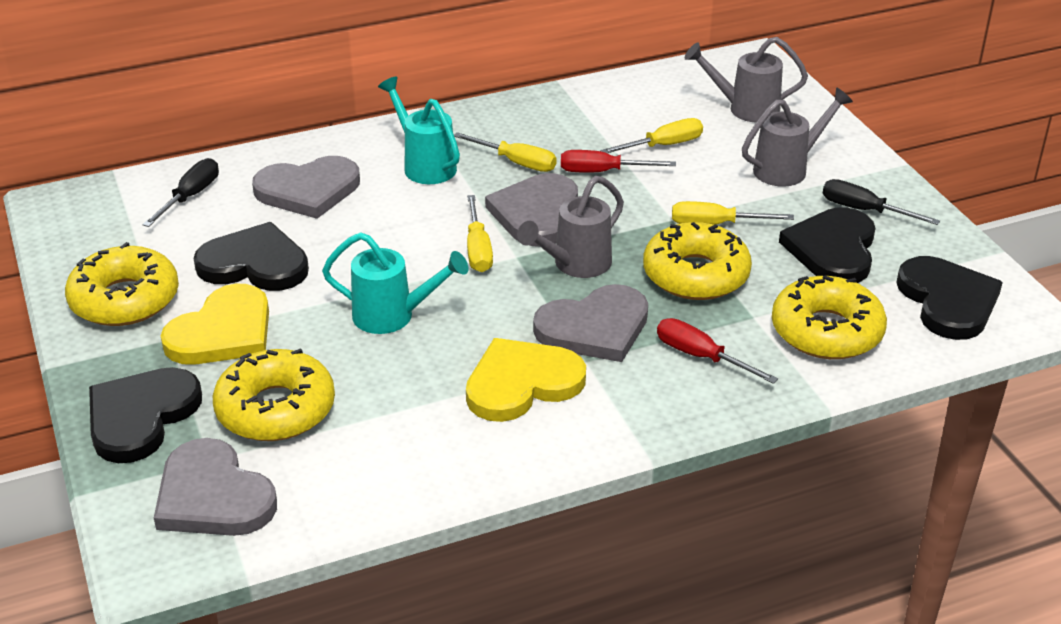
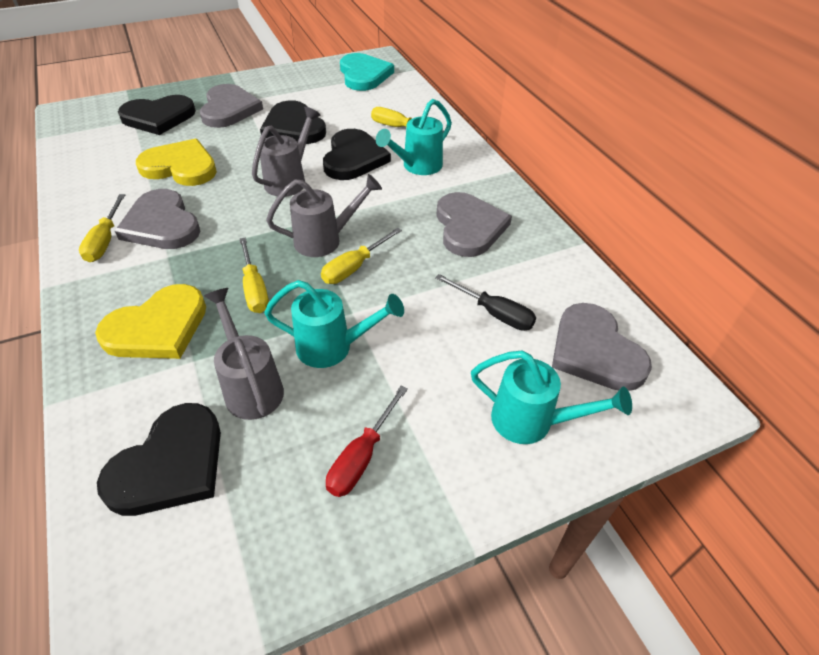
black screwdriver: 2 -> 1
red screwdriver: 2 -> 1
turquoise heart: 0 -> 1
turquoise watering can: 2 -> 3
yellow donut: 4 -> 0

